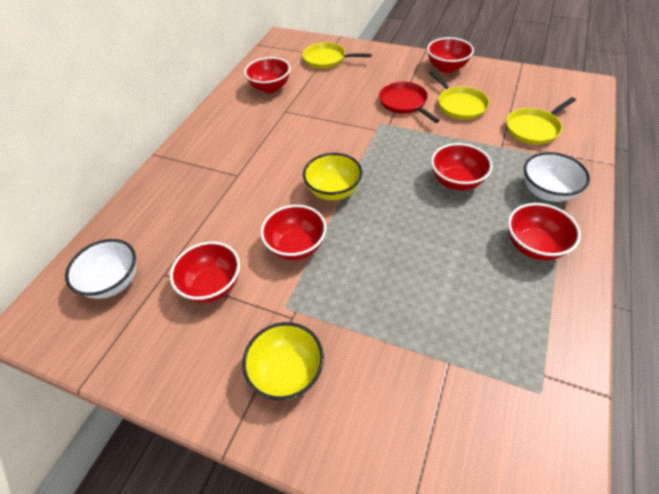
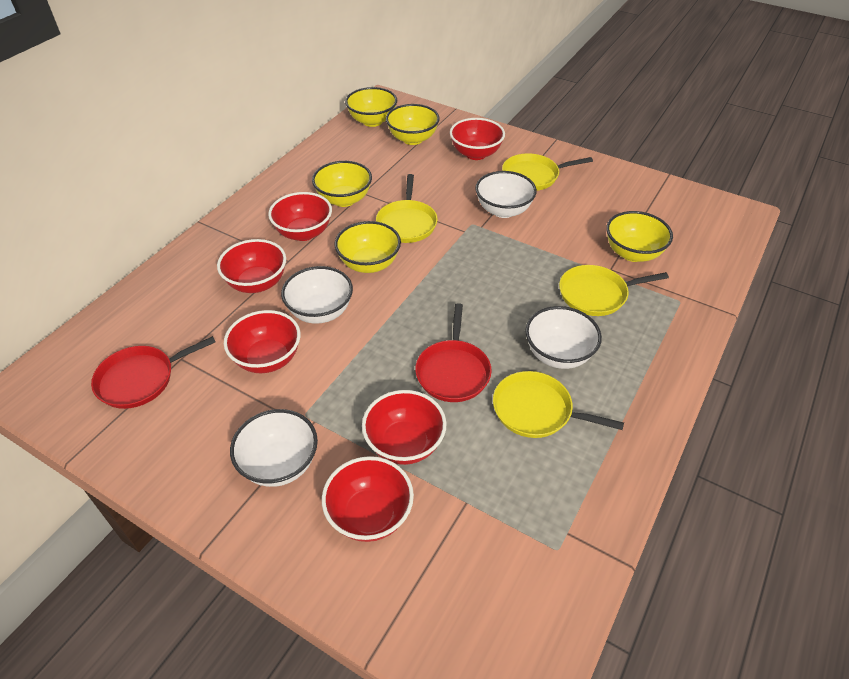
red pan: 1 -> 2
white bowl: 2 -> 4
yellow bowl: 2 -> 5
yellow pan: 3 -> 4

